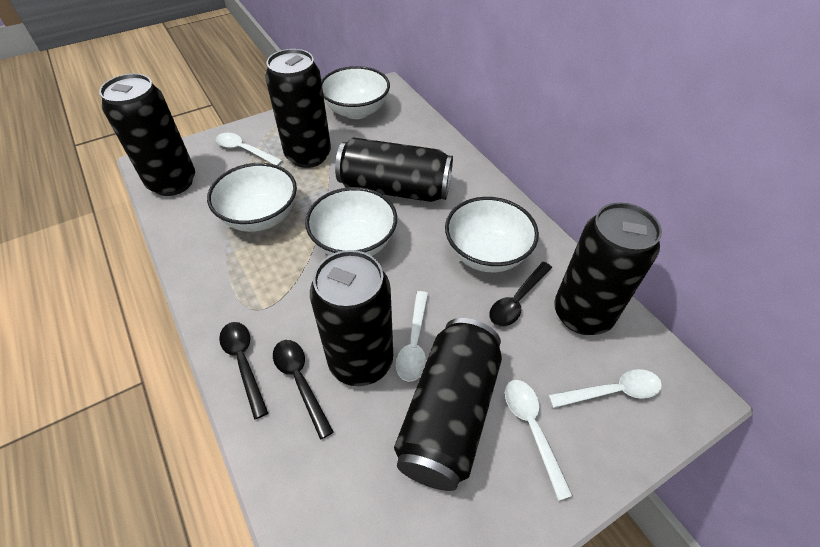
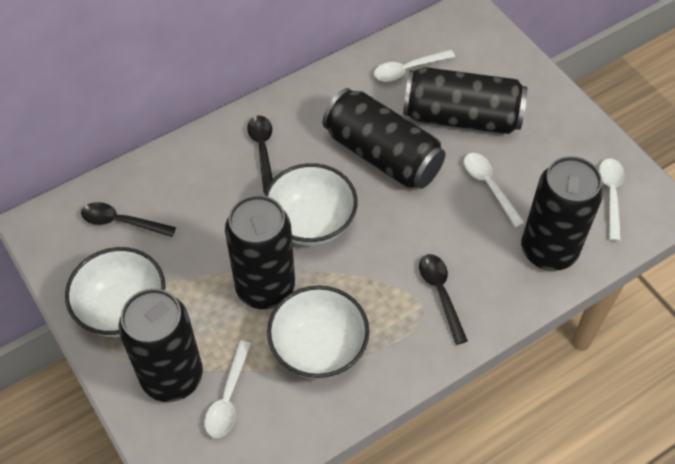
black can: 6 -> 5
white bowl: 4 -> 3

